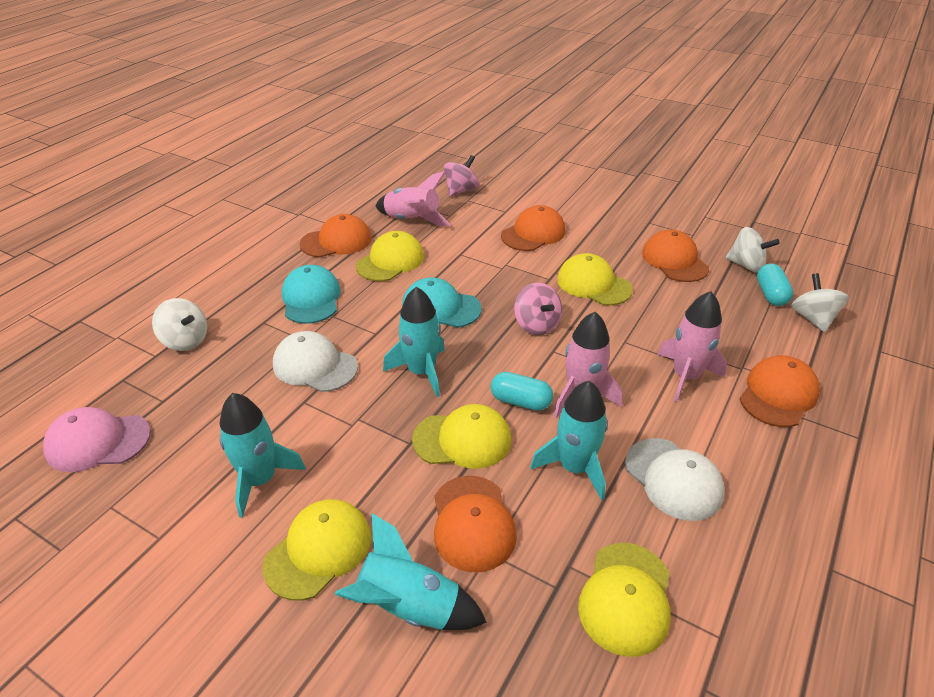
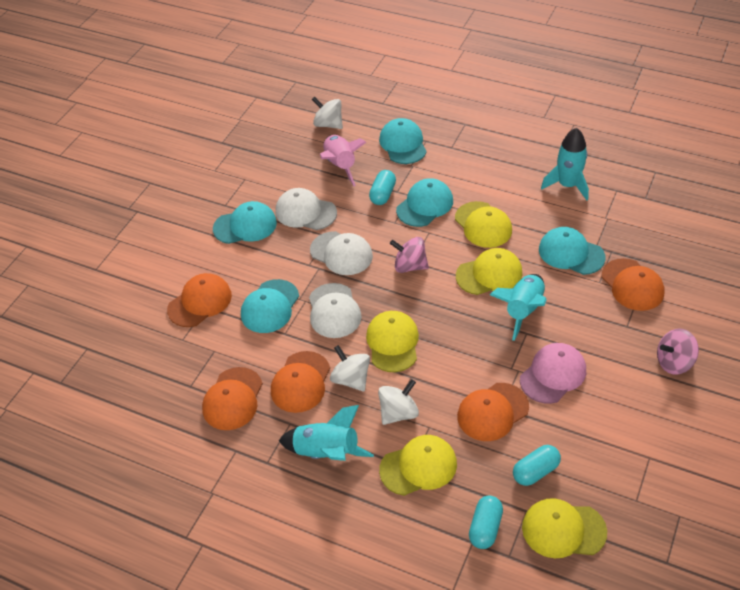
pink rocket: 3 -> 1
turquoise cap: 2 -> 5
turquoise capsule: 2 -> 3
turquoise rocket: 4 -> 3
white cap: 2 -> 3

